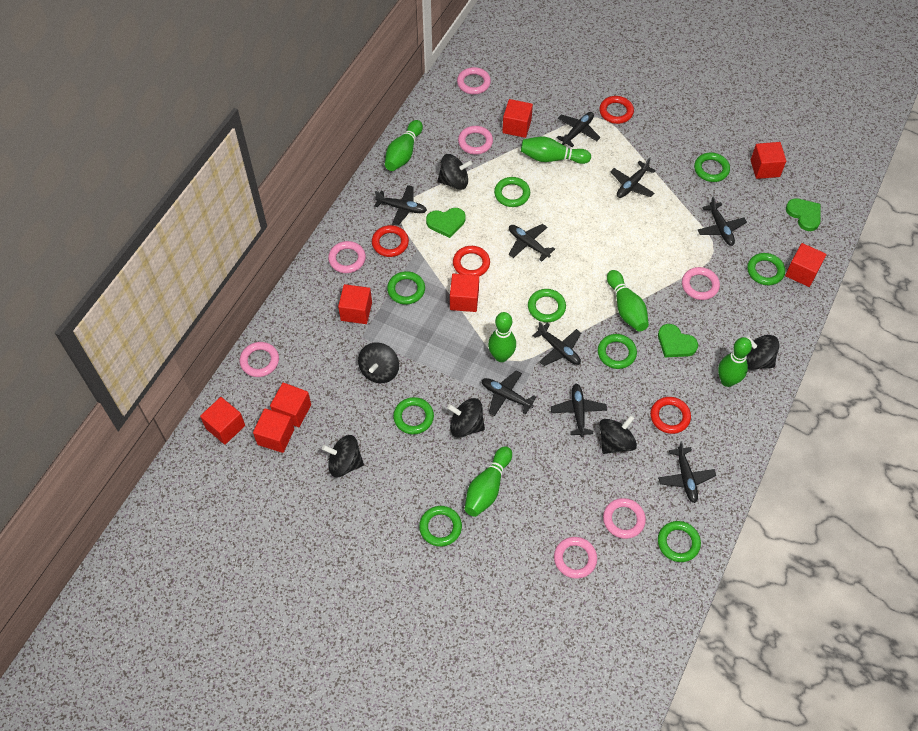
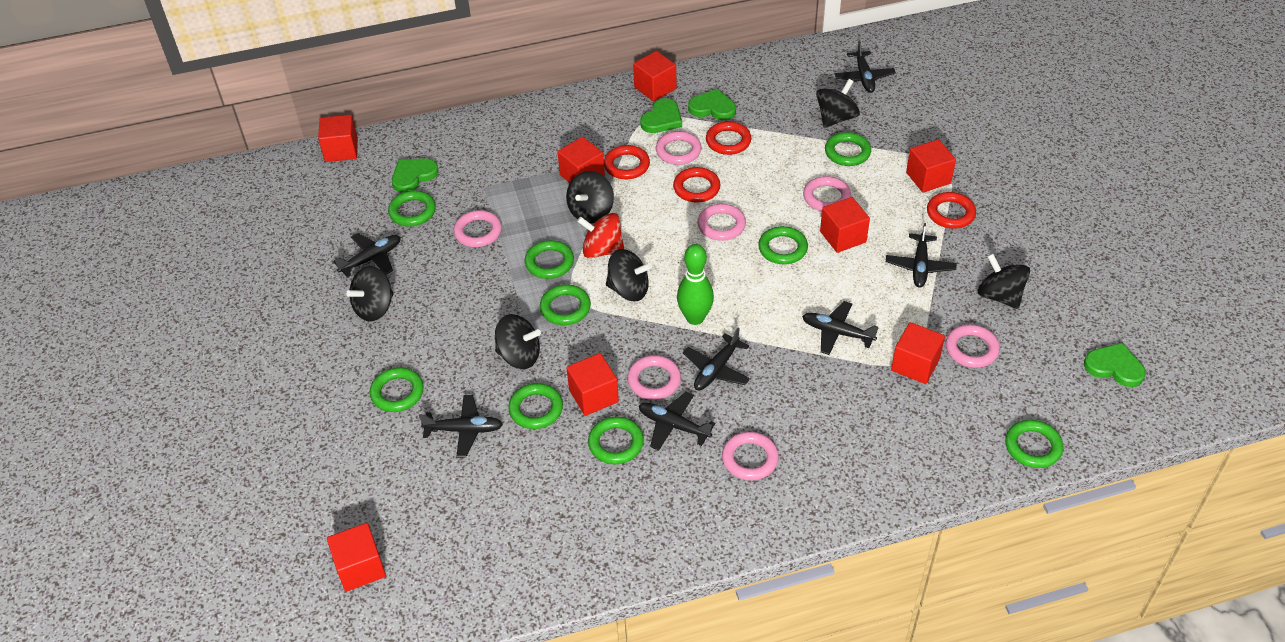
black plane: 9 -> 7
green bowling pin: 6 -> 1
green heart: 3 -> 4
red spinning top: 0 -> 1

